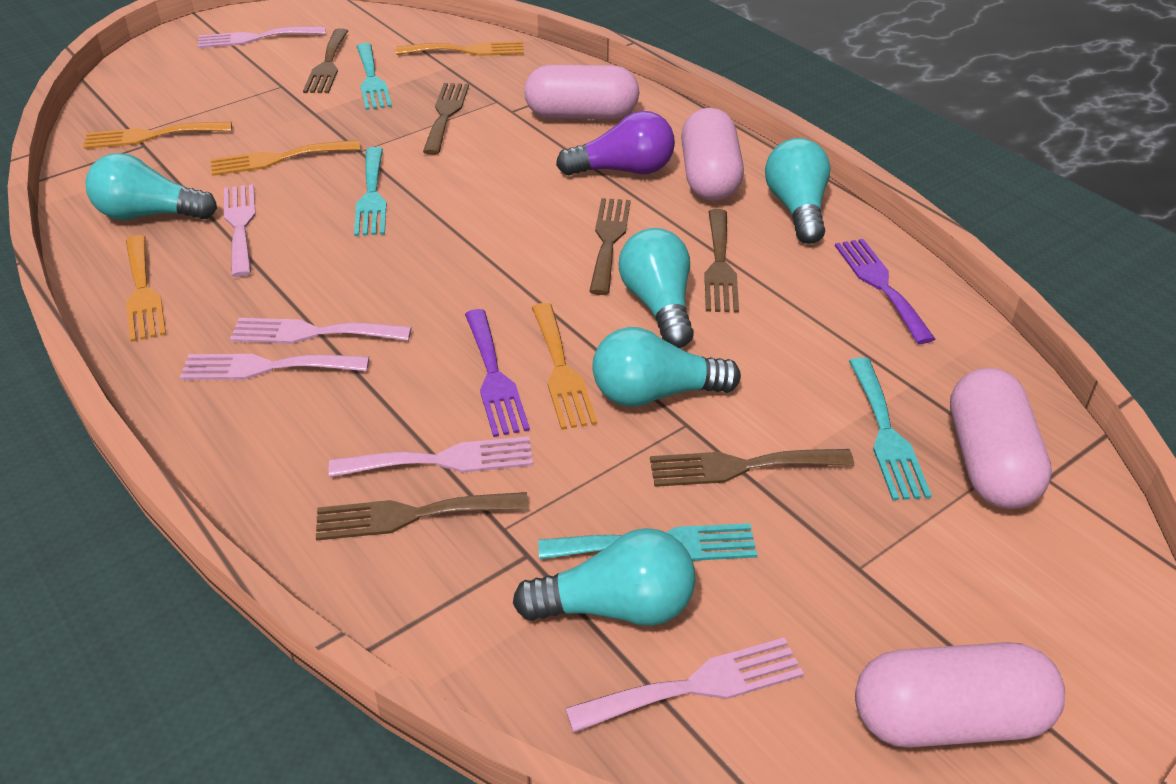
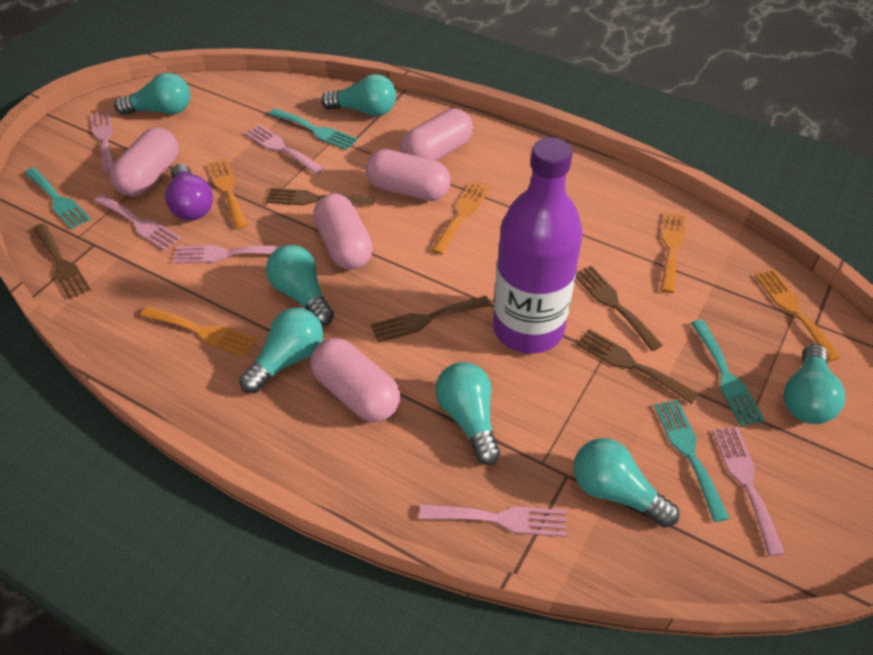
brown fork: 6 -> 5
pink capsule: 4 -> 5
purple bottle: 0 -> 1
purple fork: 2 -> 0
turquoise light bulb: 5 -> 7

